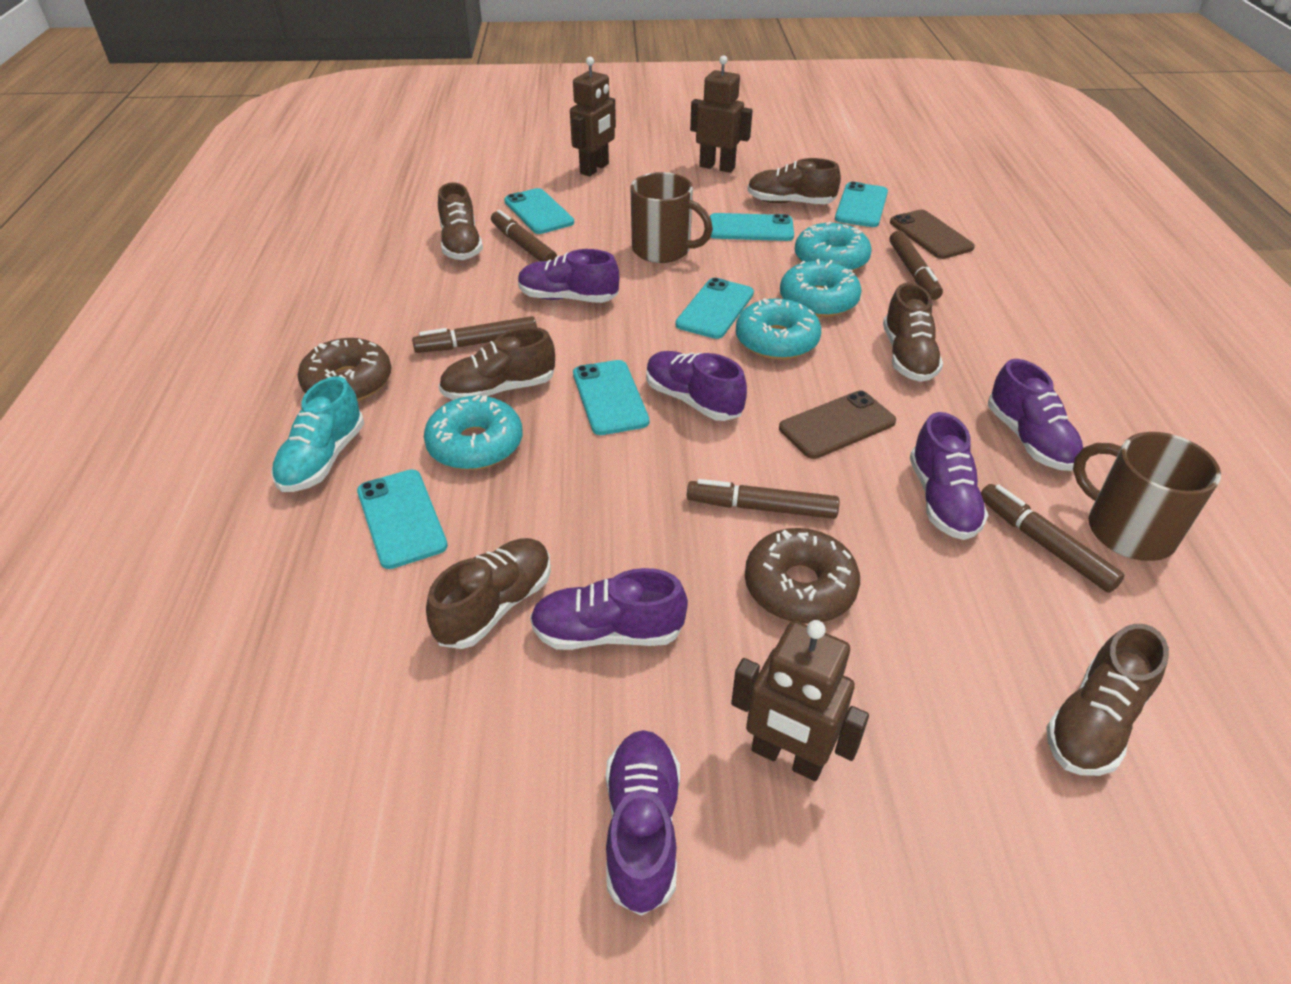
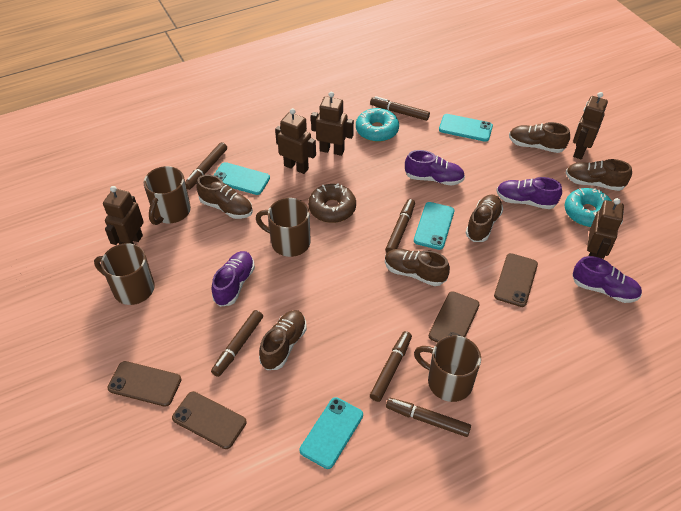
brown donut: 2 -> 1
brown marker: 5 -> 6
brown mug: 2 -> 4
brown phone: 2 -> 4
brown robot: 3 -> 5
purple shoe: 6 -> 4
turquoise donut: 4 -> 2
turquoise phone: 6 -> 4
turquoise shoe: 1 -> 0

